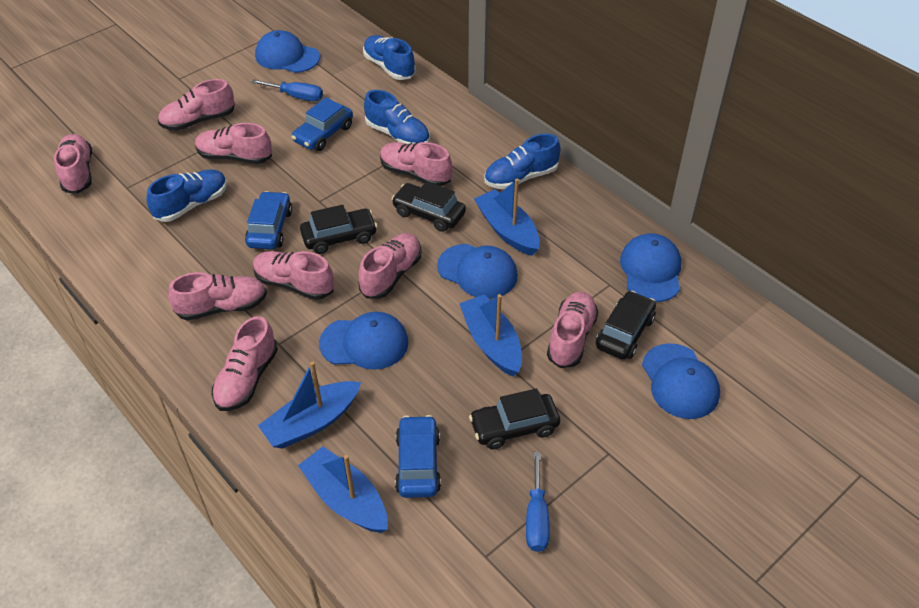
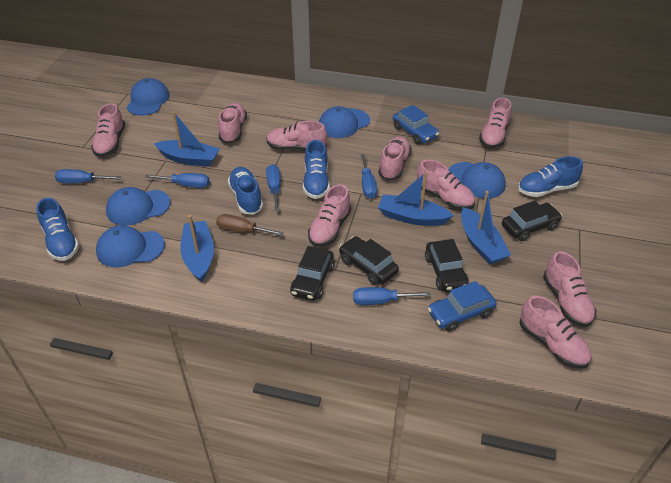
blue car: 3 -> 2
blue screwdriver: 2 -> 5
brown screwdriver: 0 -> 1

